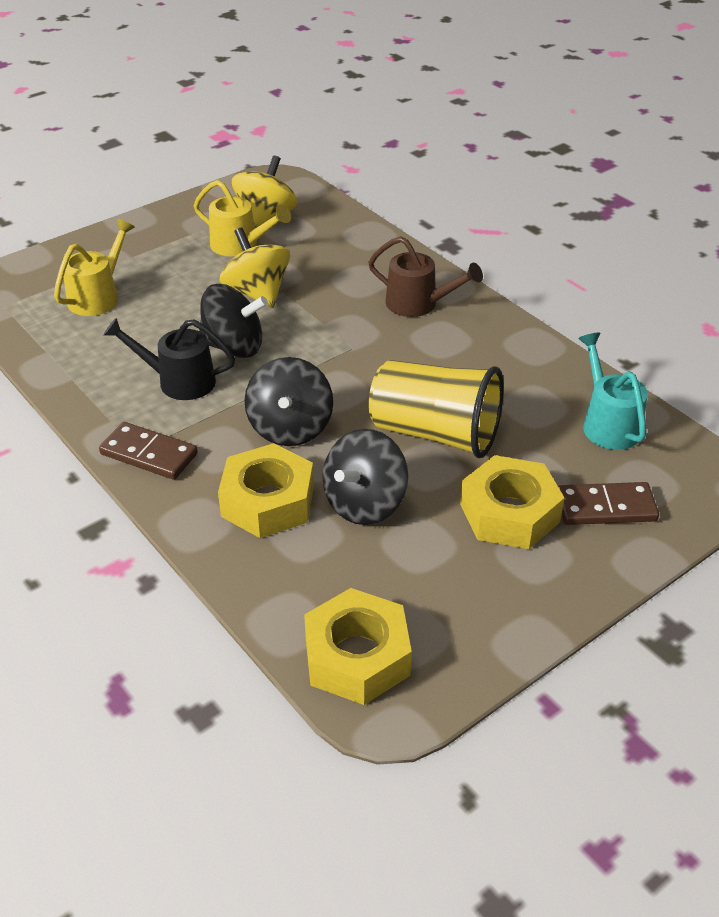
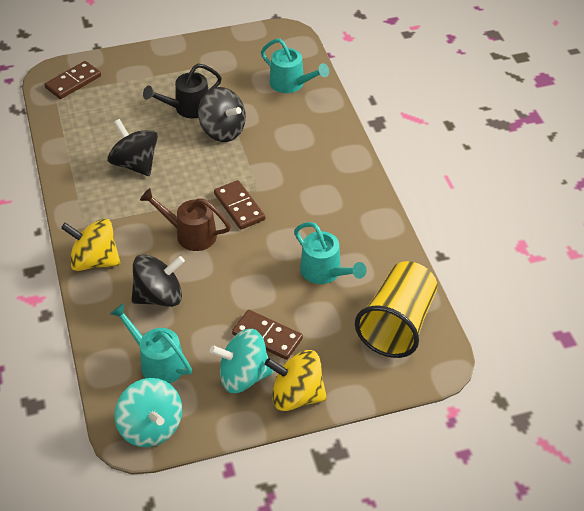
brown domino: 2 -> 3
turquoise spinning top: 0 -> 2
turquoise watering can: 1 -> 3
yellow nut: 3 -> 0
yellow watering can: 2 -> 0

